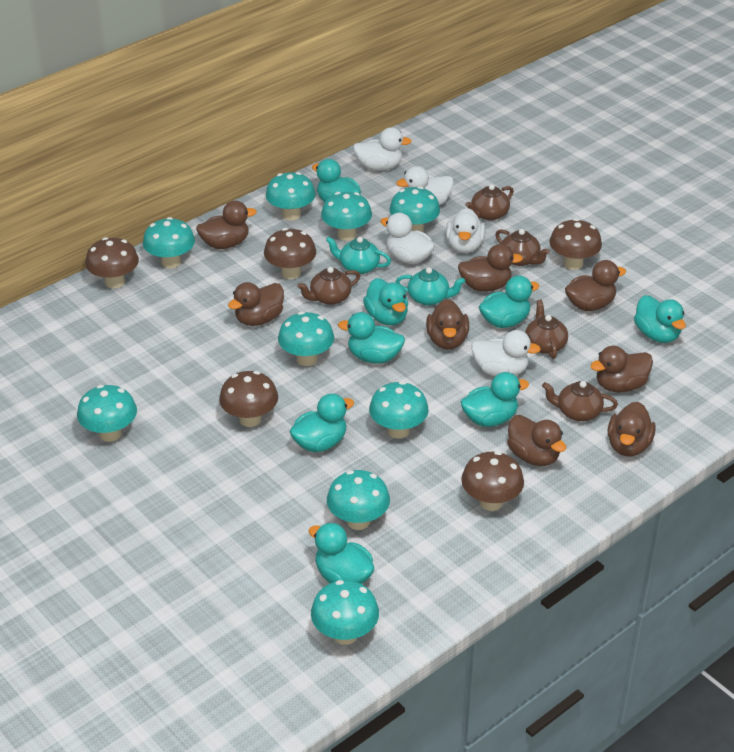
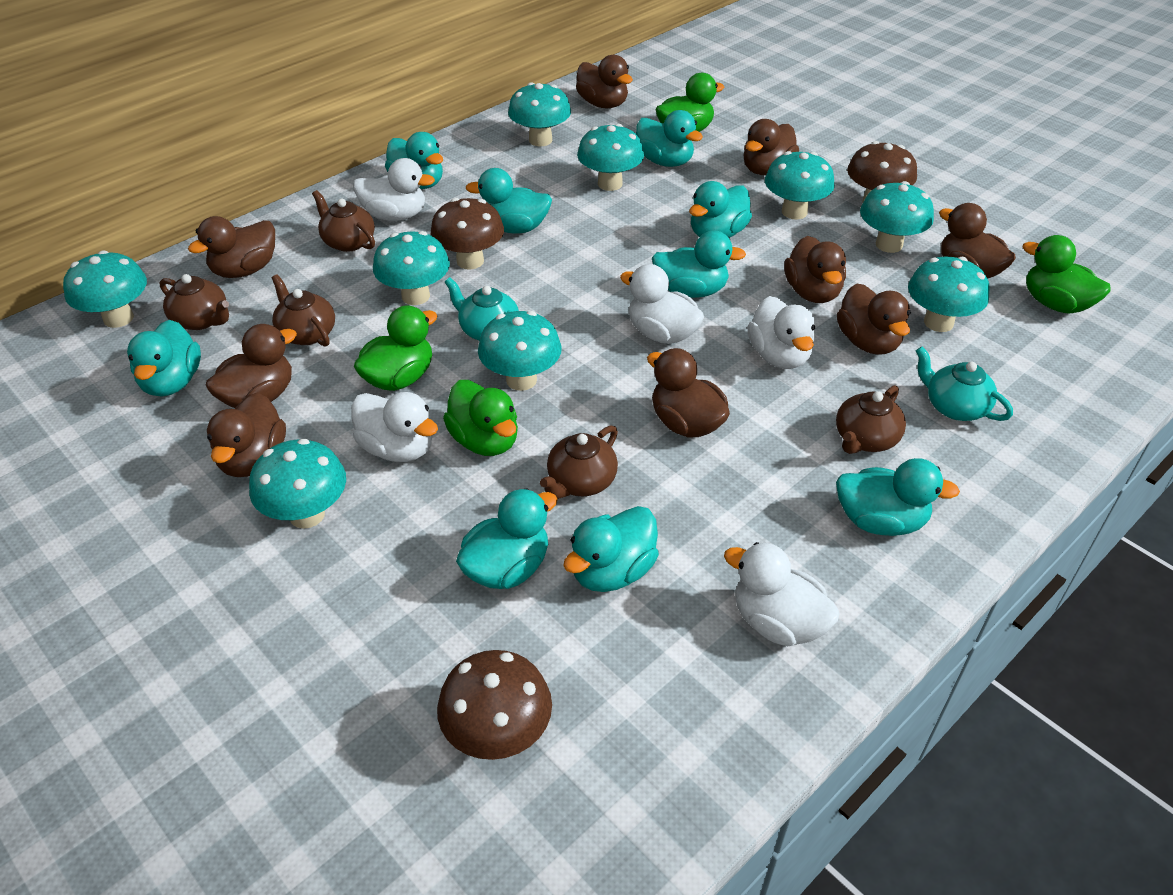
brown duck: 8 -> 9
brown mushroom: 5 -> 3
green duck: 0 -> 4
turquoise duck: 8 -> 9

